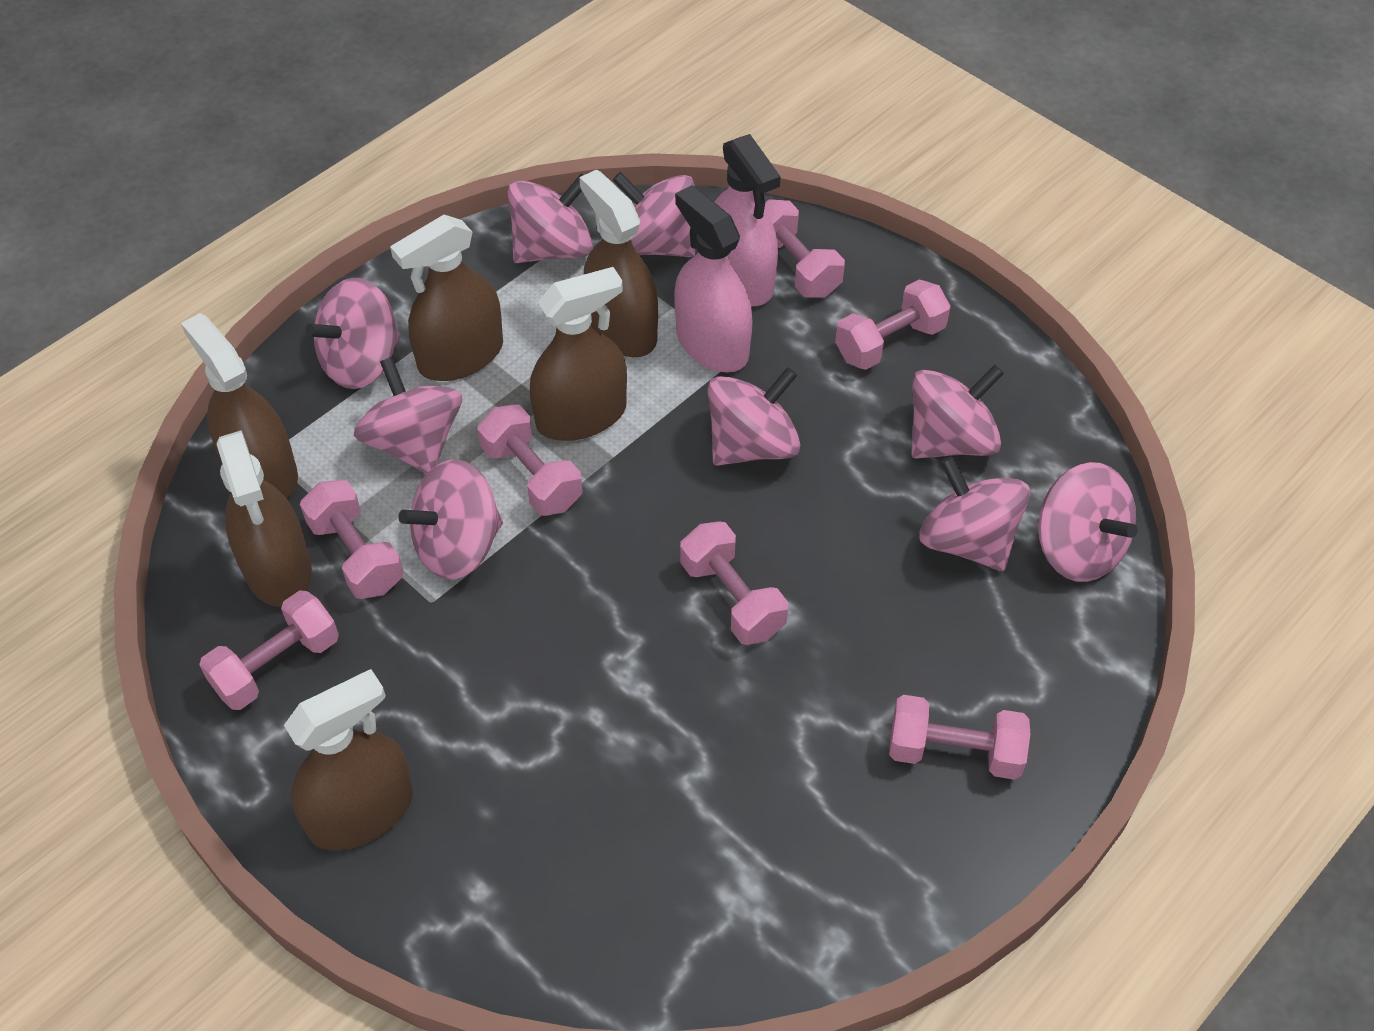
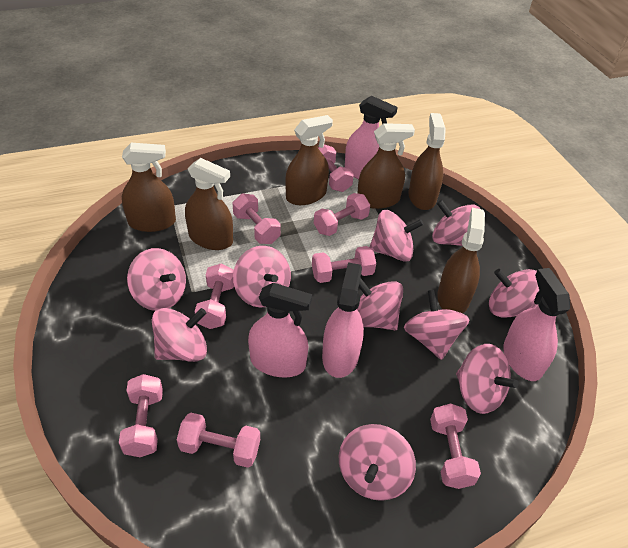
pink dumbbell: 7 -> 8
pink spinning top: 9 -> 10
pink spray bottle: 2 -> 4

